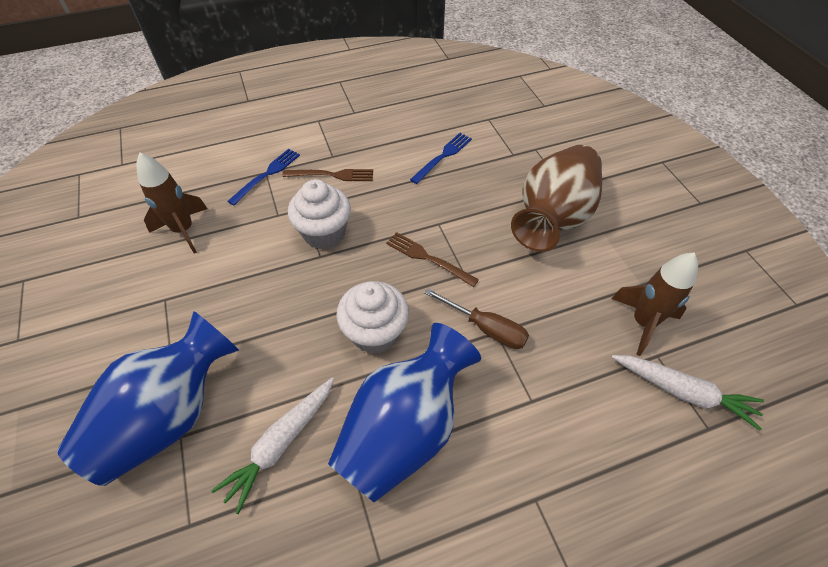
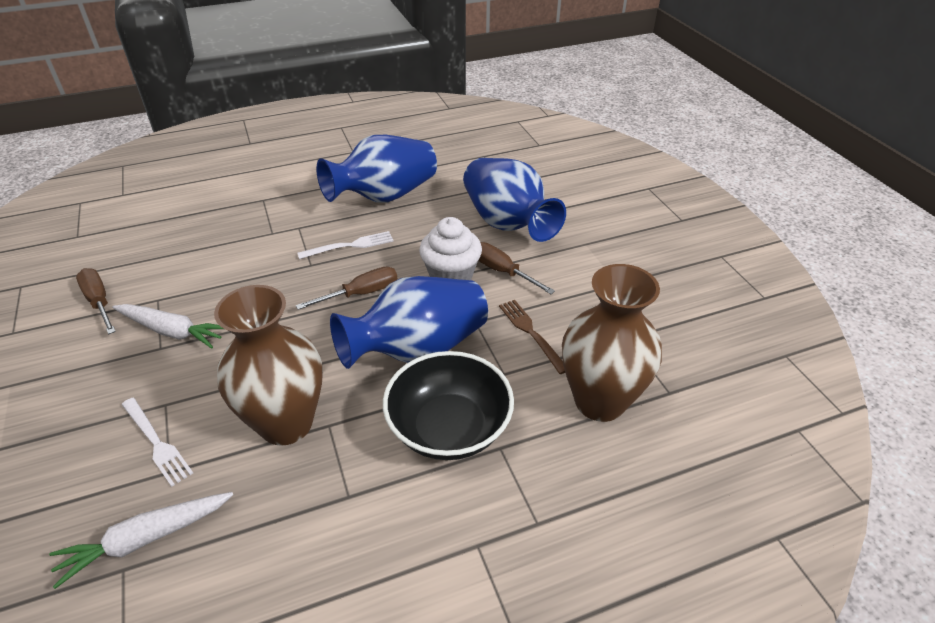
black bowl: 0 -> 1
blue fork: 2 -> 0
blue vase: 2 -> 3
brown fork: 2 -> 1
brown rocket: 2 -> 0
brown screwdriver: 1 -> 3
brown vase: 1 -> 2
white cupcake: 2 -> 1
white fork: 0 -> 2

